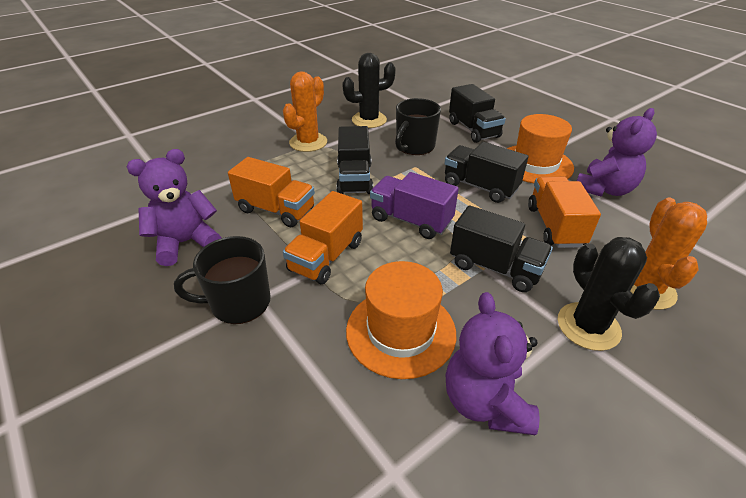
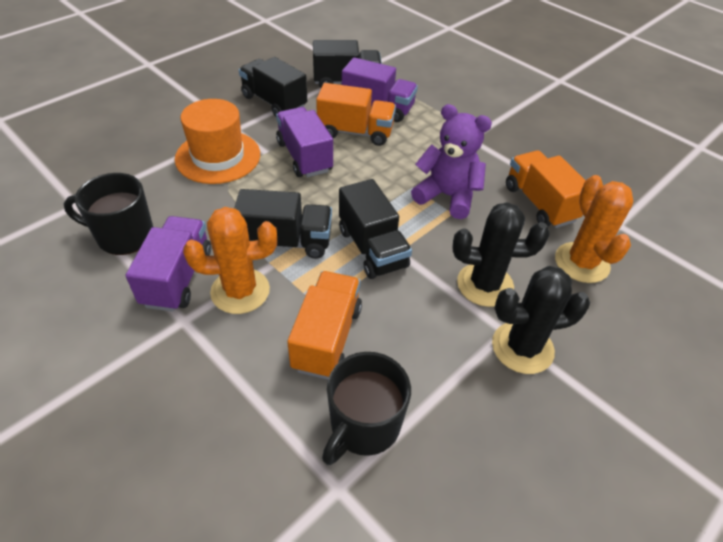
orange hat: 2 -> 1
purple teddy bear: 3 -> 1
purple truck: 1 -> 3

